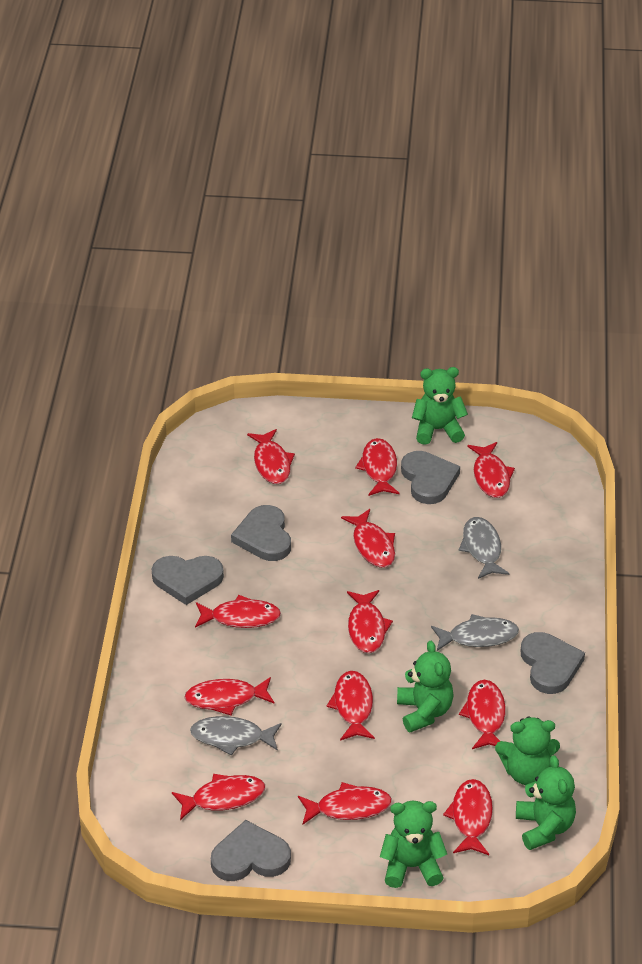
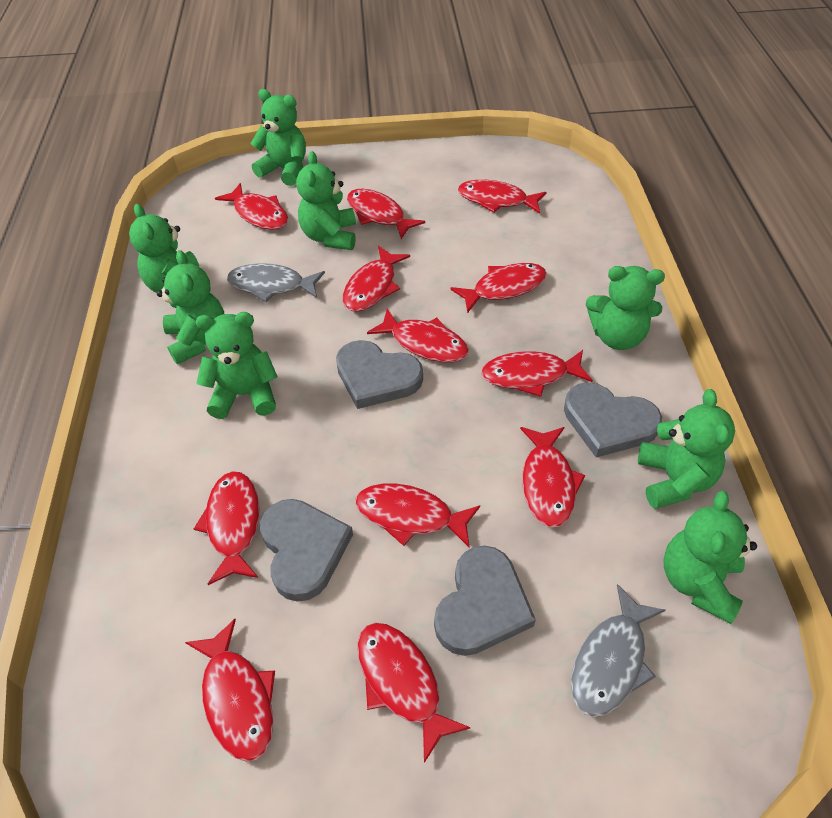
green teddy bear: 5 -> 8
grey fish: 3 -> 2
grey heart: 5 -> 4

